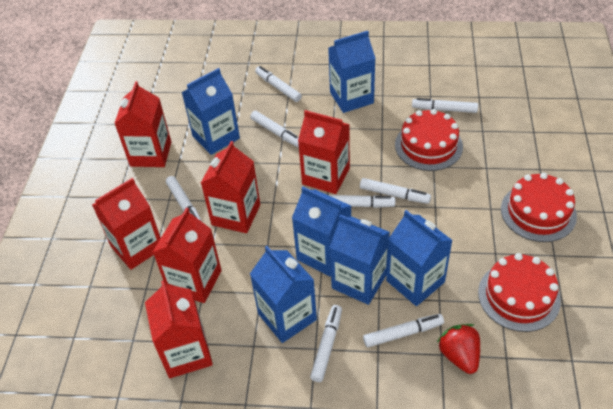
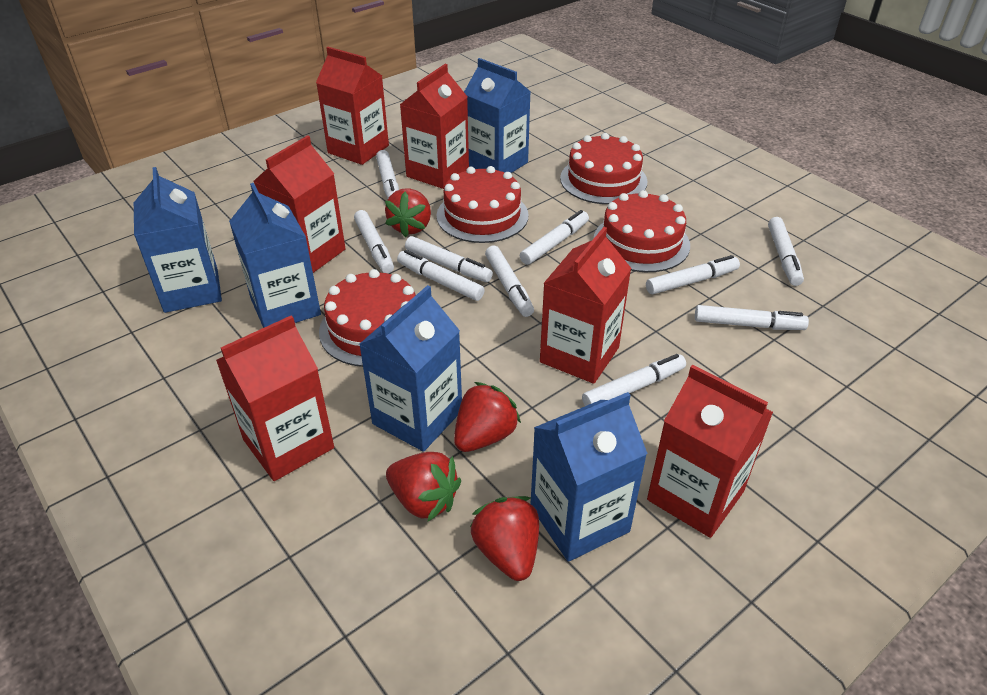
blue carton: 6 -> 5
red cake: 3 -> 4
red strawberry: 1 -> 4
white marker: 8 -> 10

